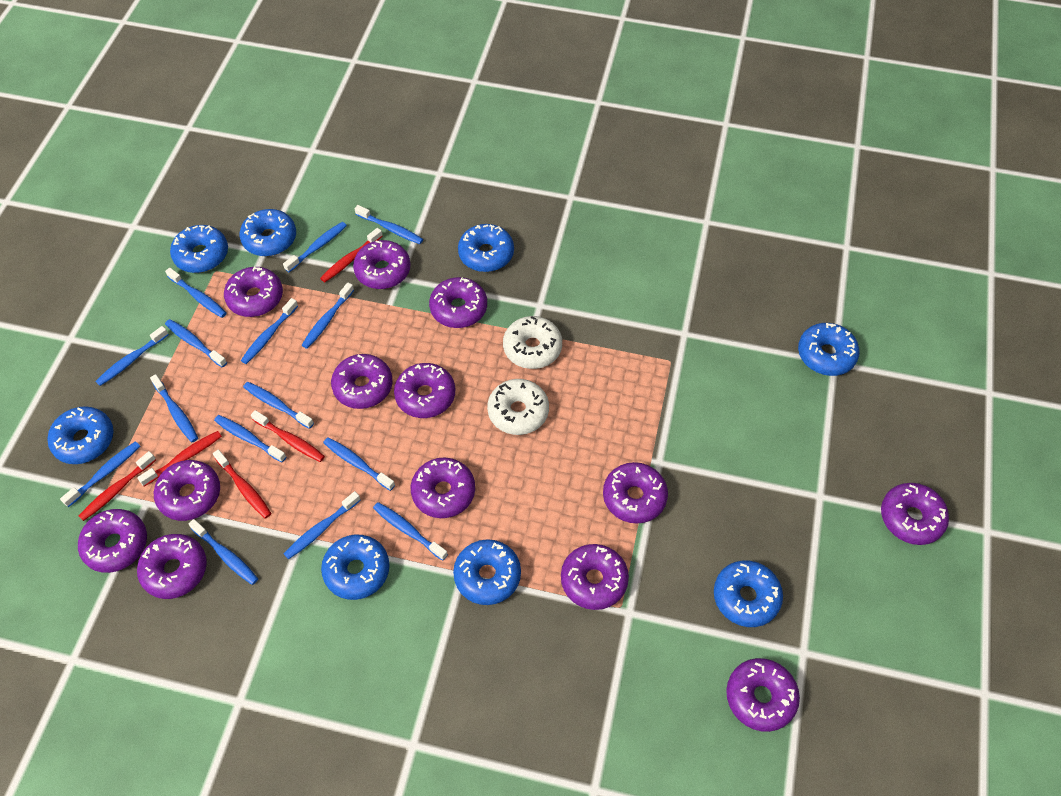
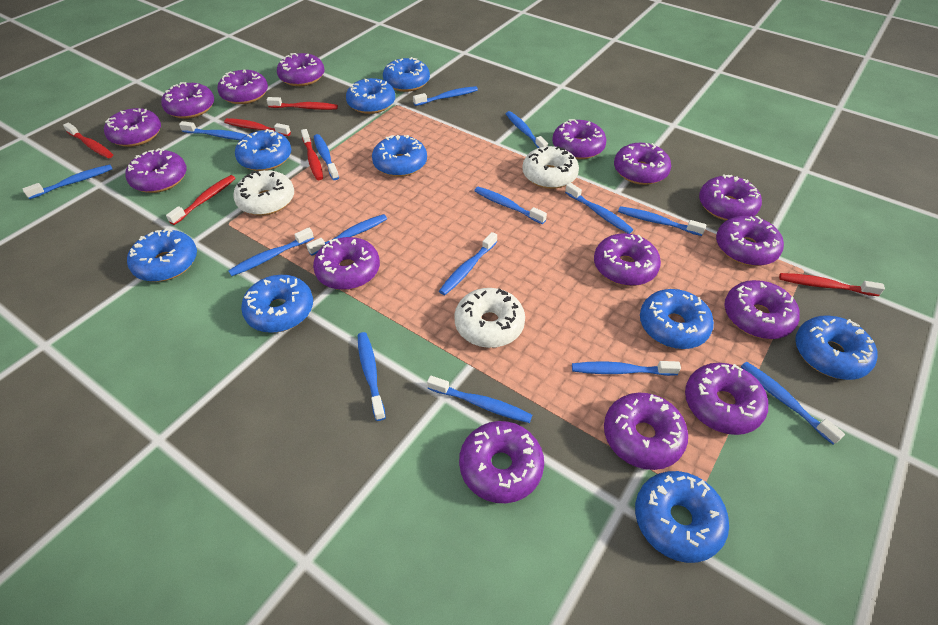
blue donut: 8 -> 9
purple donut: 13 -> 15
red toothbrush: 5 -> 6
white donut: 2 -> 3

